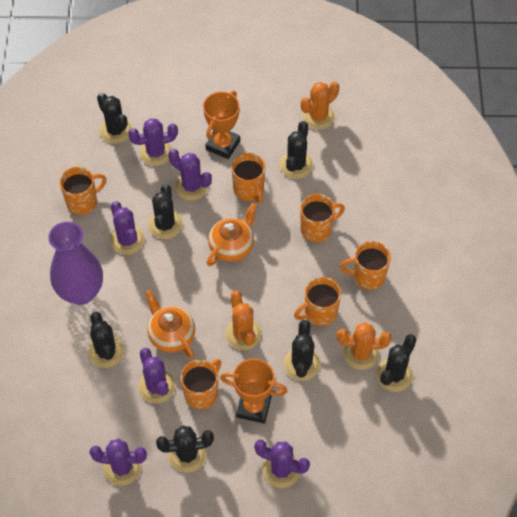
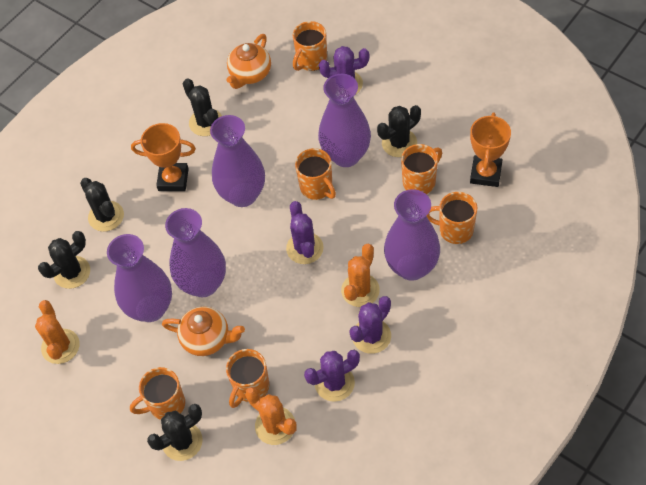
black cactus: 7 -> 5
purple cactus: 6 -> 4
purple vase: 1 -> 5

